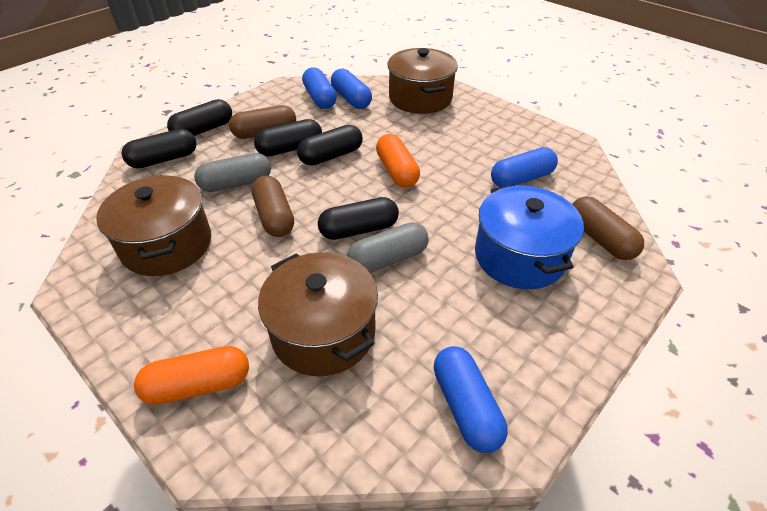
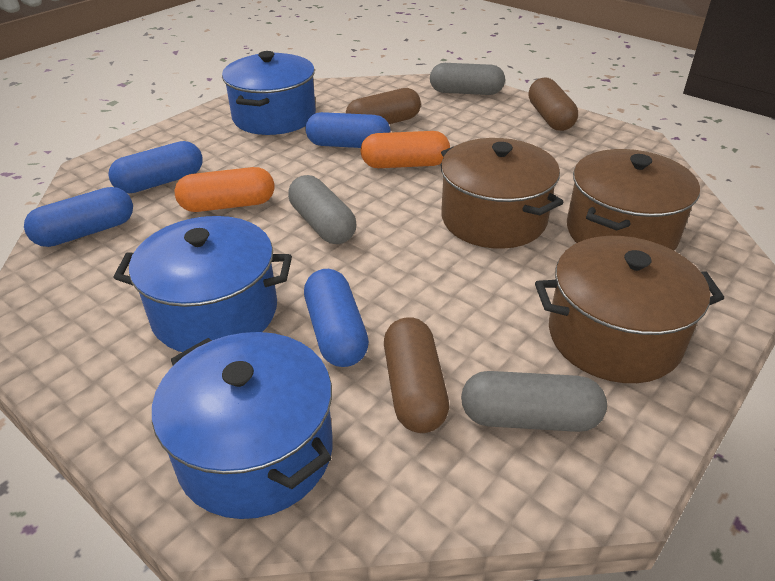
black capsule: 5 -> 0
blue pot: 1 -> 3
grey capsule: 2 -> 3

